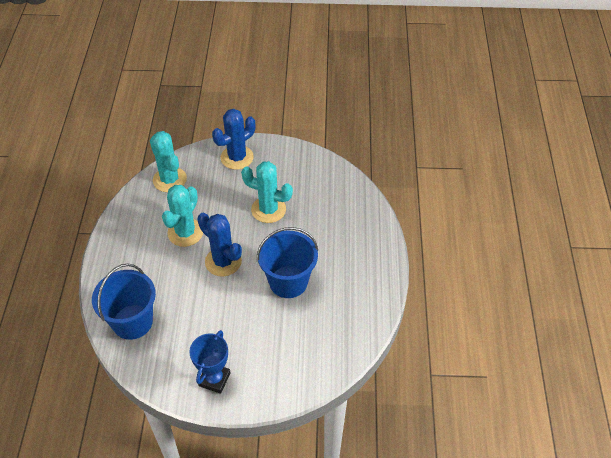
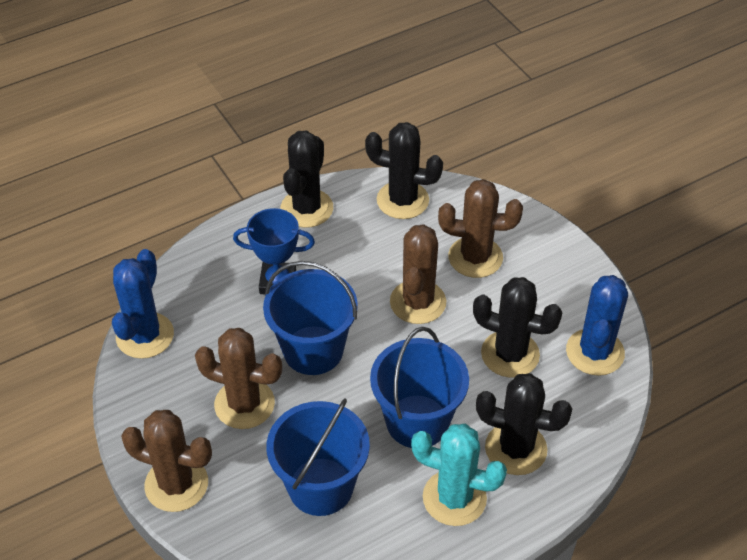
black cactus: 0 -> 4
blue bucket: 2 -> 3
brown cactus: 0 -> 4
turquoise cactus: 3 -> 1

